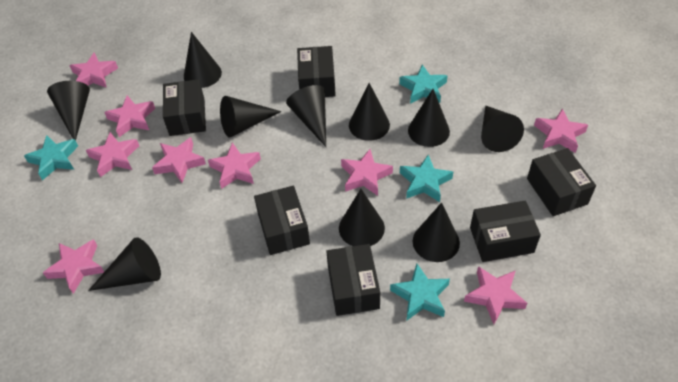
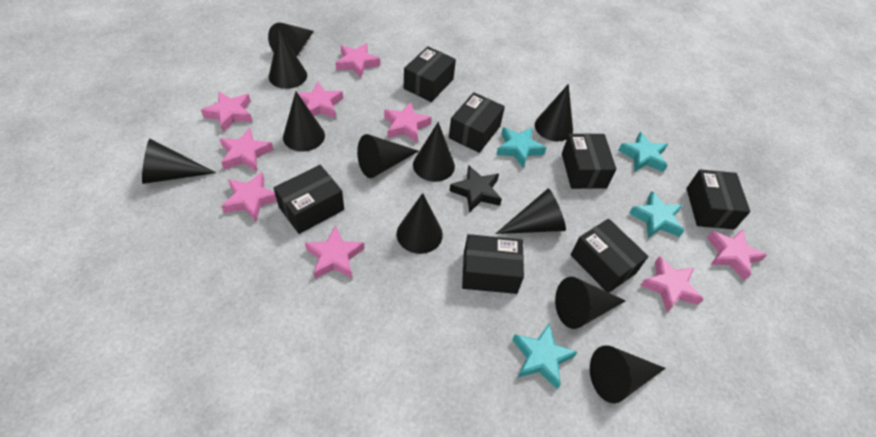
black box: 6 -> 7
black cone: 10 -> 11
black star: 0 -> 1

